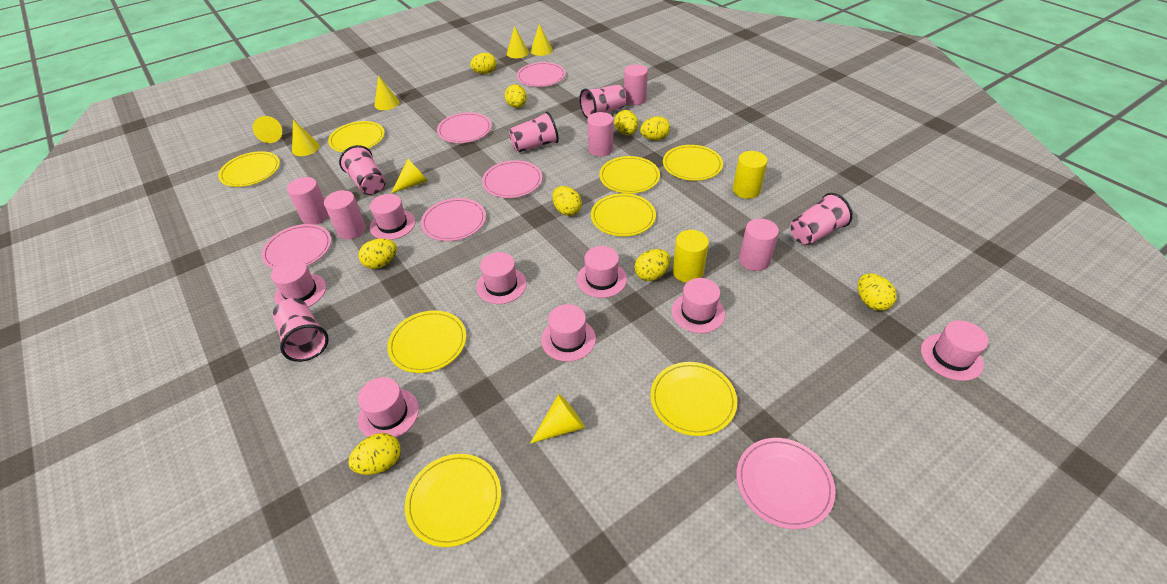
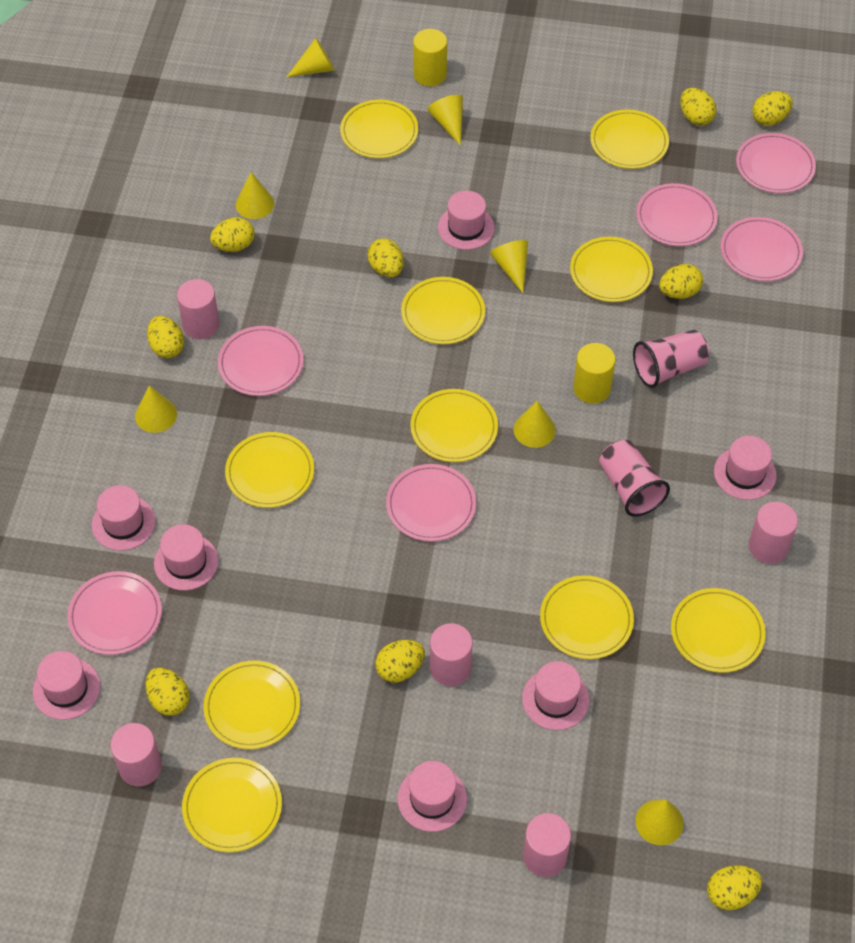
pink cup: 5 -> 2
pink hat: 8 -> 7
yellow plate: 8 -> 10

